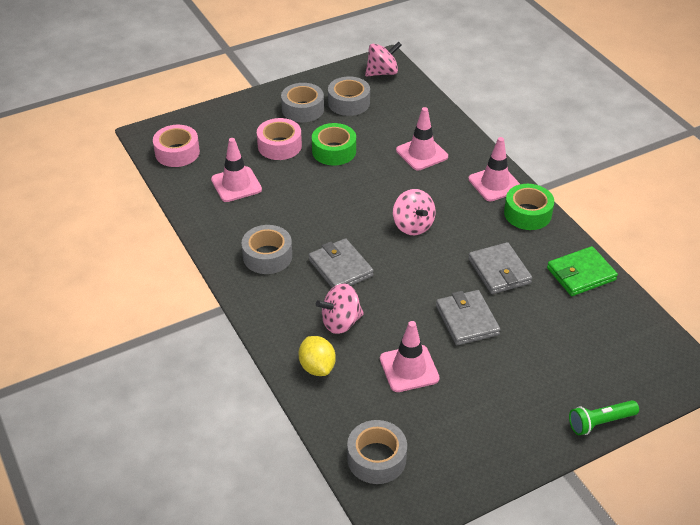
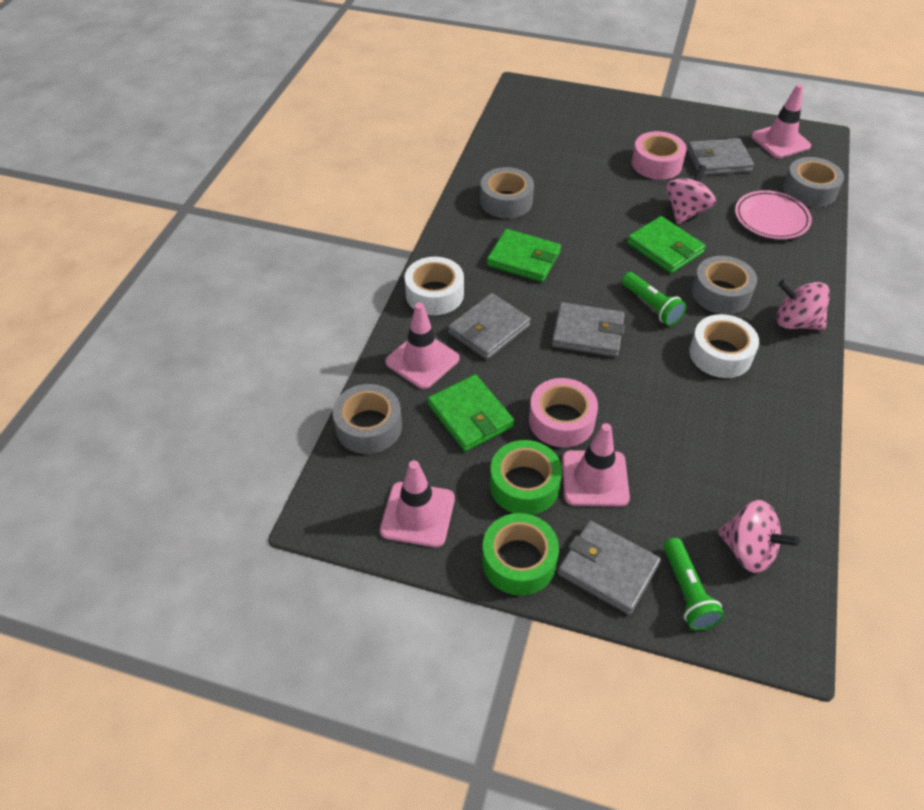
green flashlight: 1 -> 2
green wallet: 1 -> 3
grey wallet: 3 -> 4
pink plate: 0 -> 1
white tape: 0 -> 2
yellow lemon: 1 -> 0

